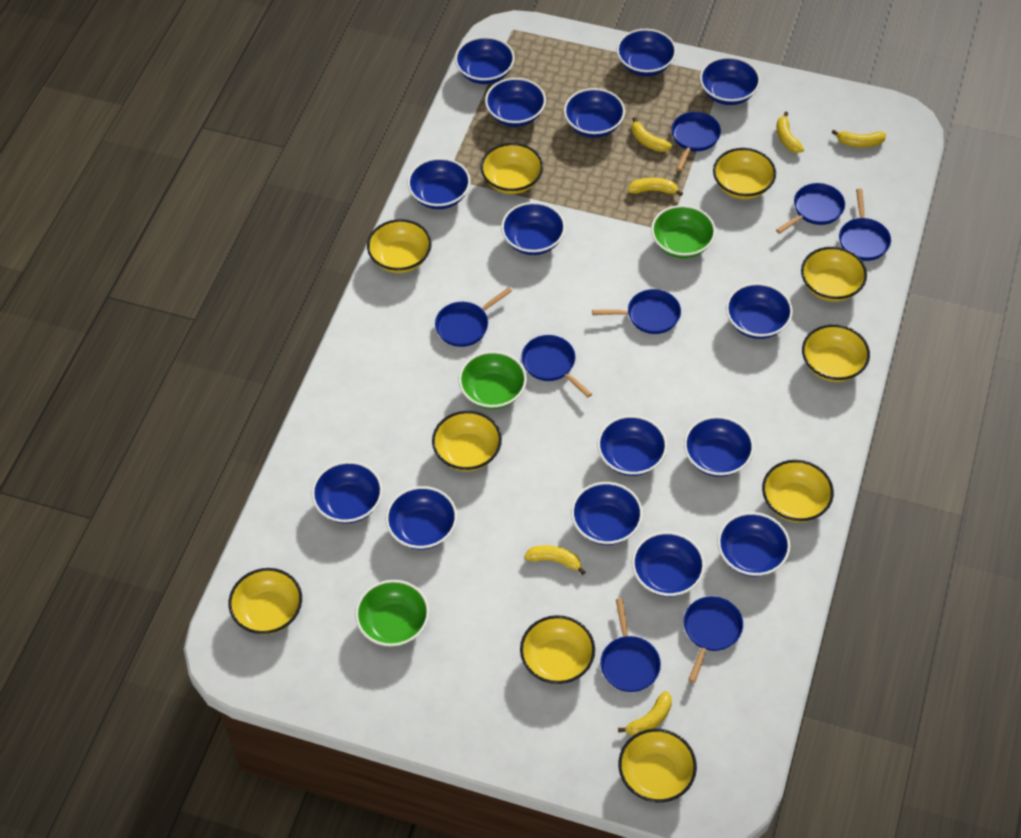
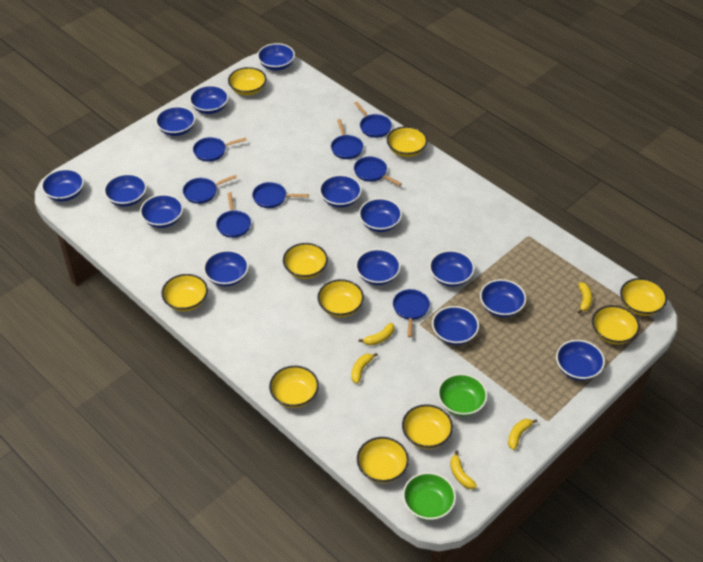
blue bowl: 15 -> 14
green bowl: 3 -> 2
yellow banana: 6 -> 5

